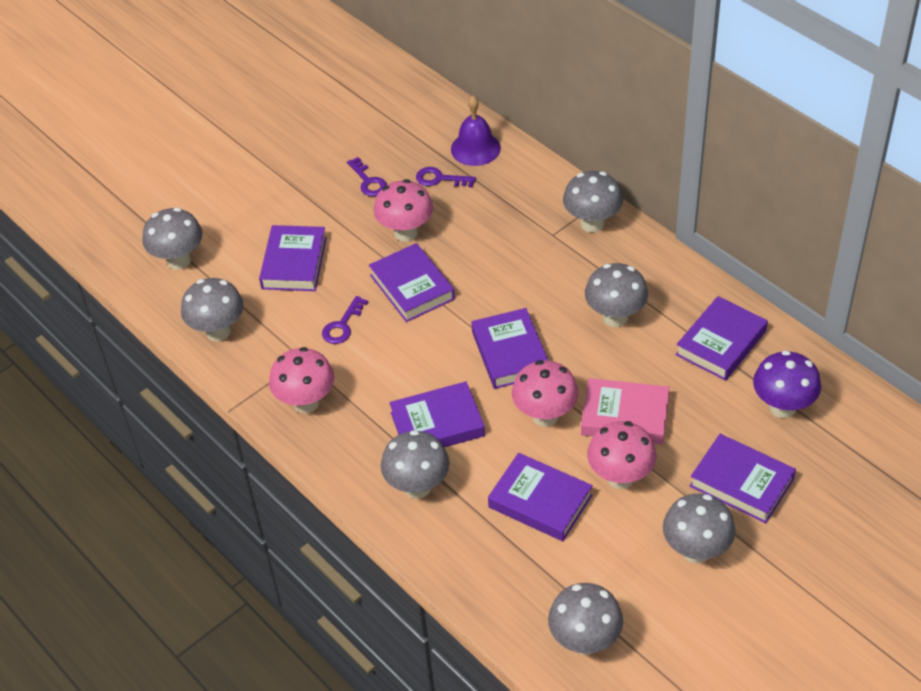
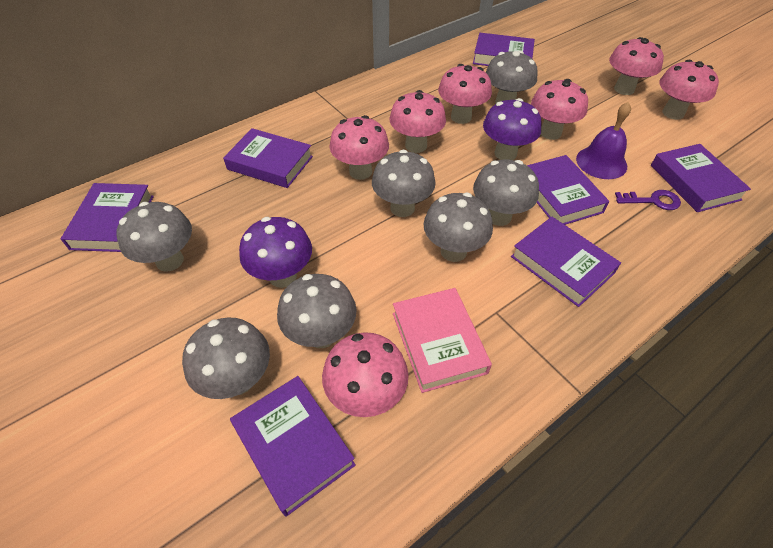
pink mushroom: 4 -> 7
purple key: 3 -> 1
purple mushroom: 1 -> 2

